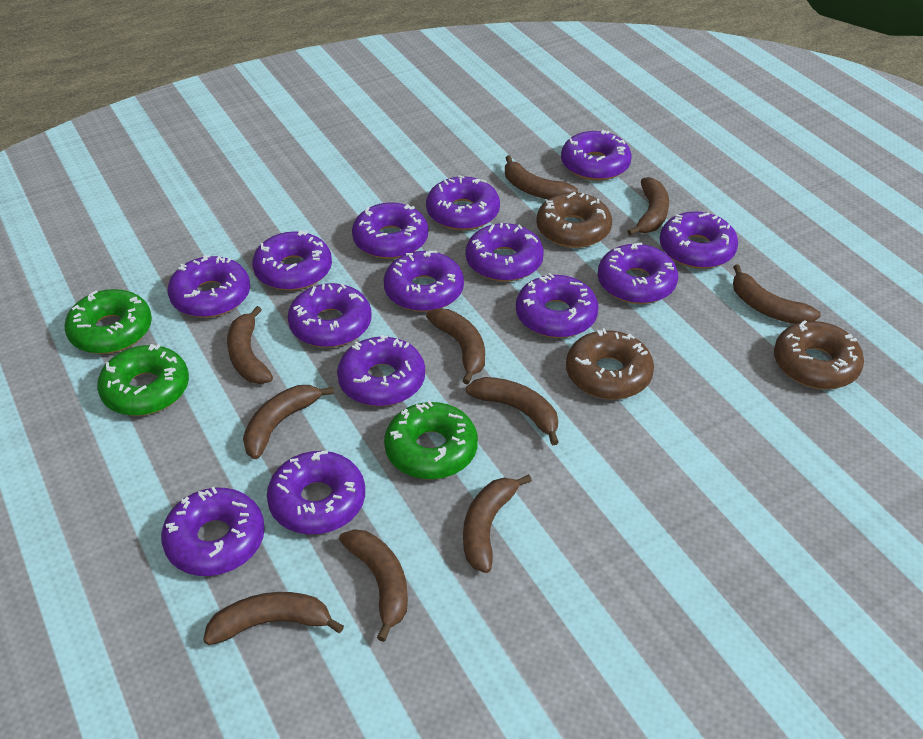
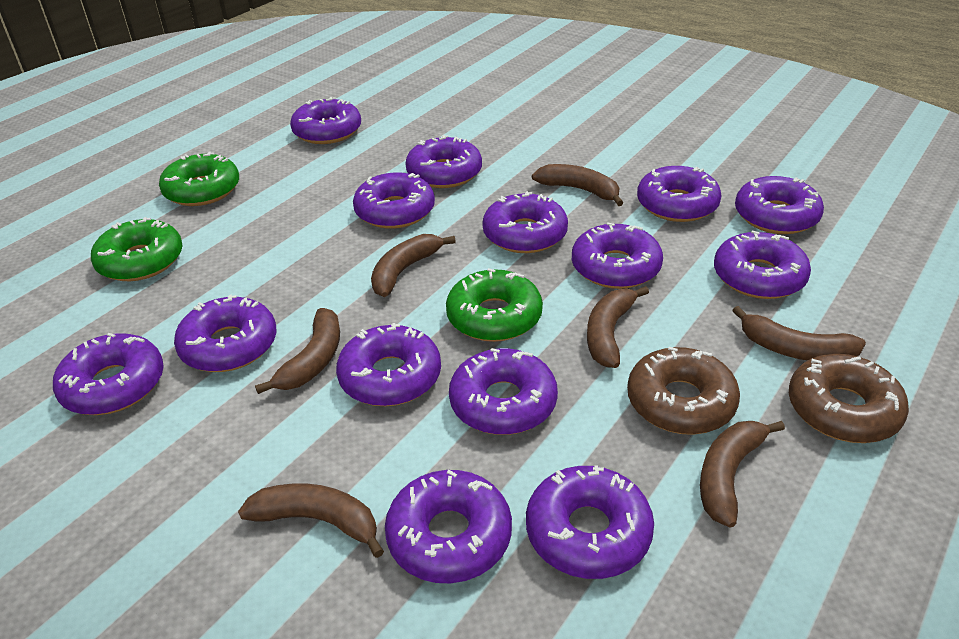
brown banana: 10 -> 7
brown donut: 3 -> 2

